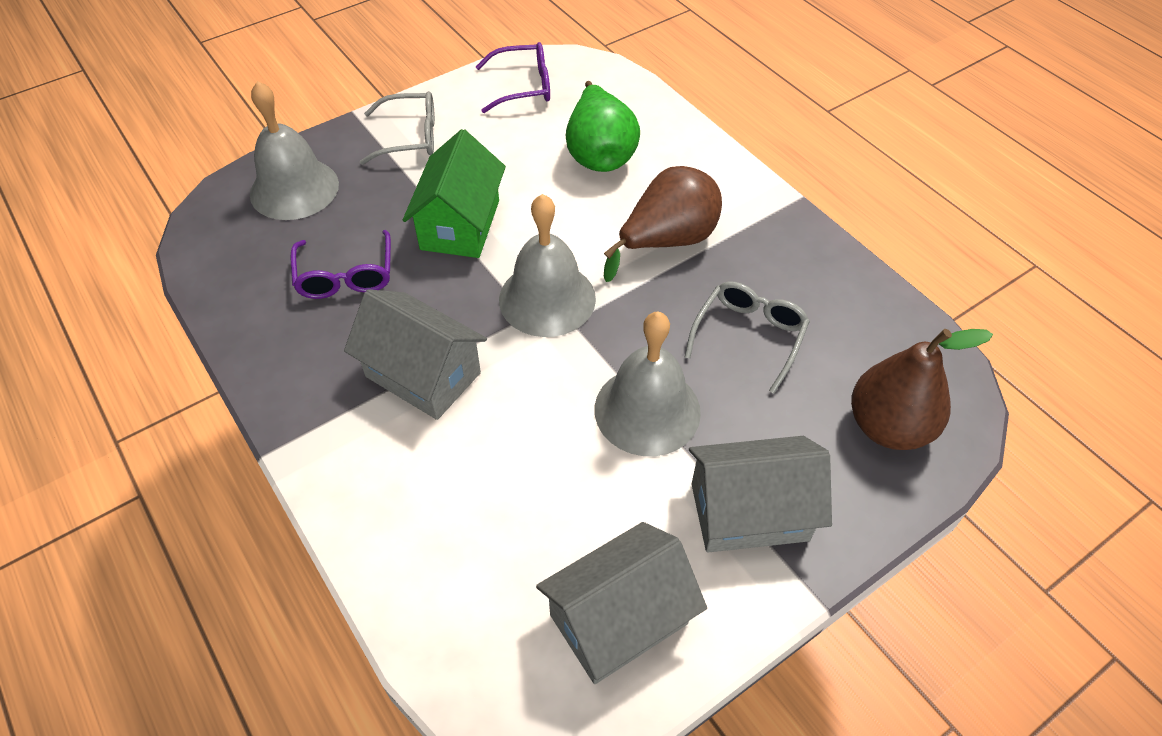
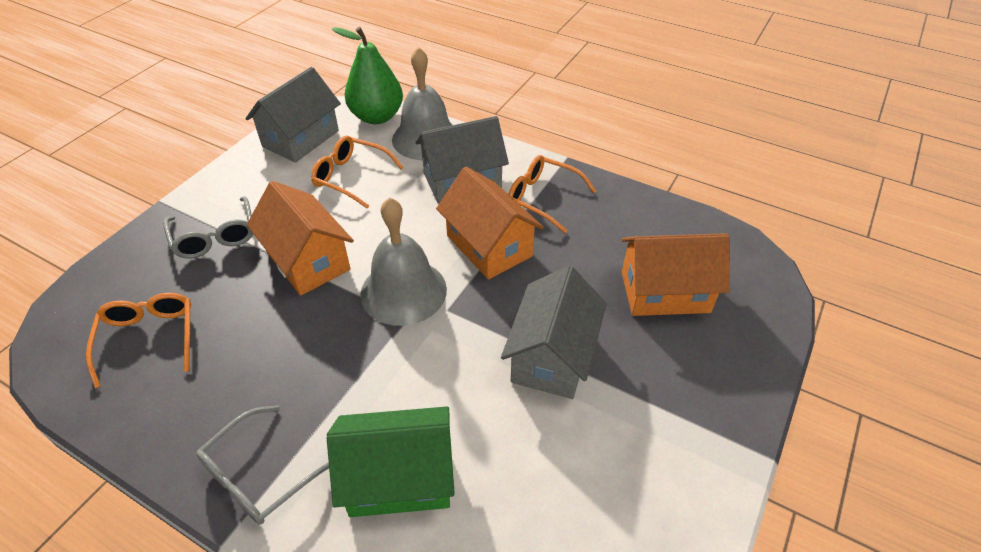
brown pear: 2 -> 0
grey bell: 3 -> 2
orange glasses: 0 -> 3
orange house: 0 -> 3
purple glasses: 2 -> 0

